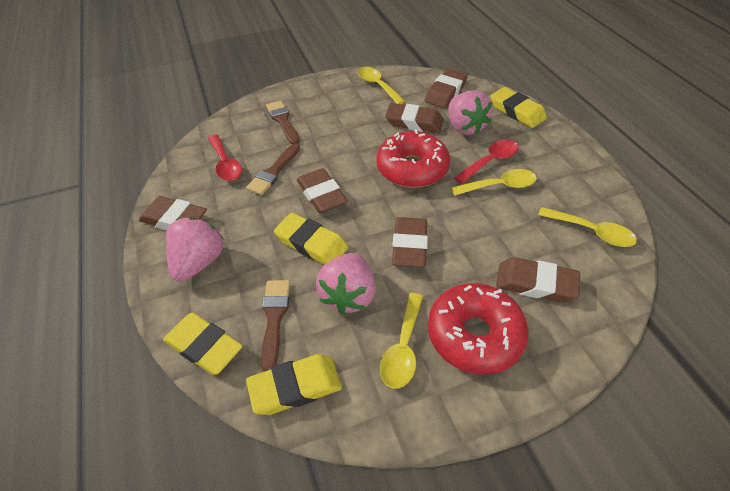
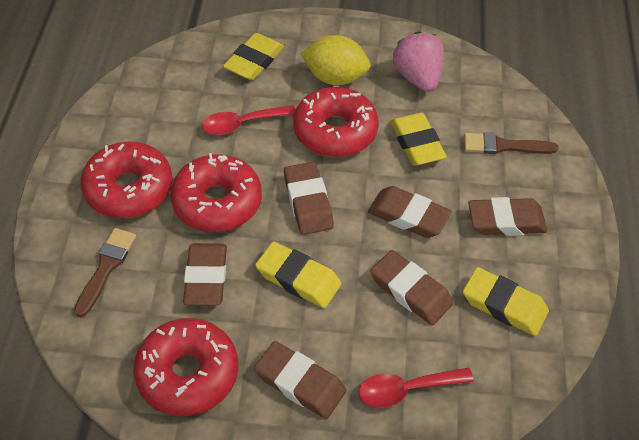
brown brush: 3 -> 2
pink strawberry: 3 -> 1
red donut: 2 -> 4
yellow lemon: 0 -> 1
yellow spoon: 4 -> 0

